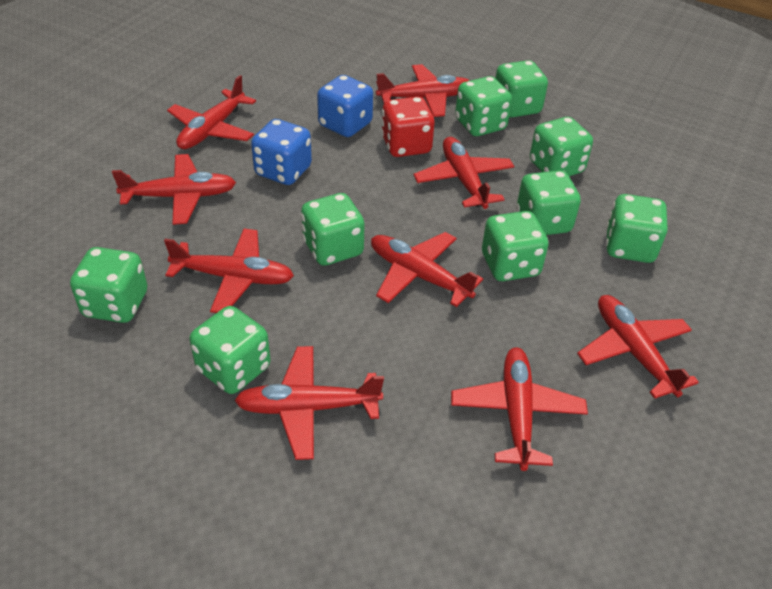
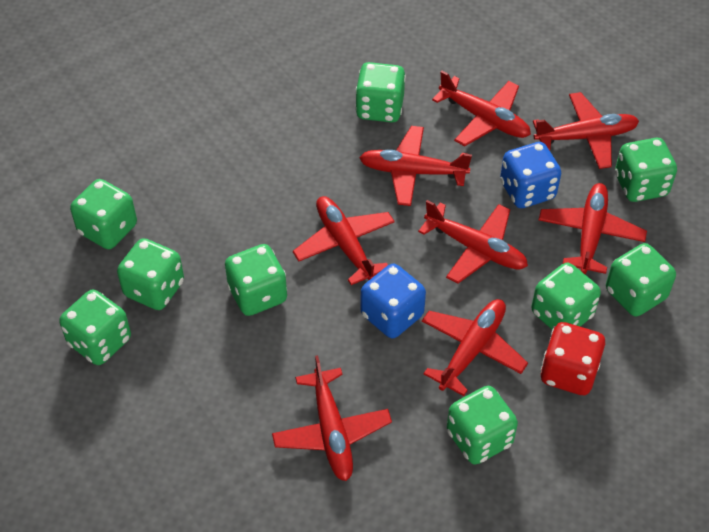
red plane: 9 -> 8

